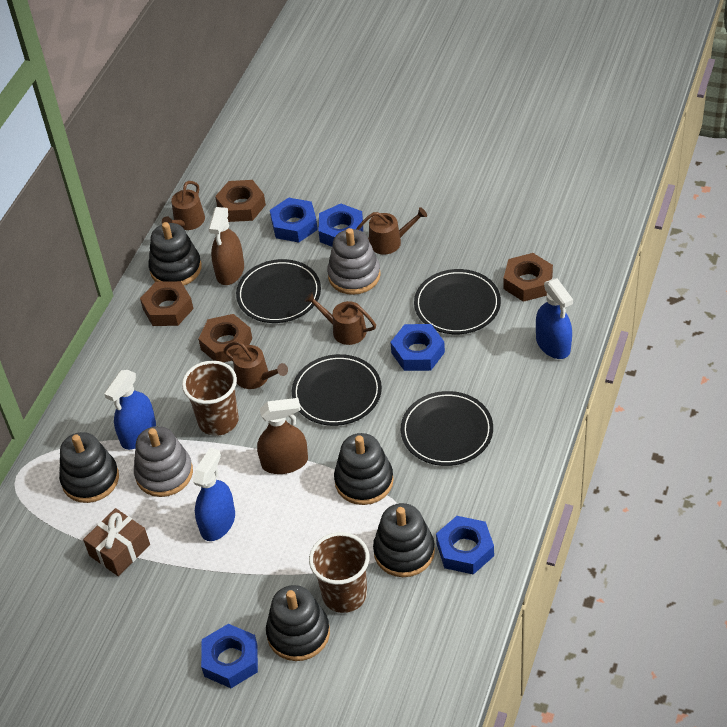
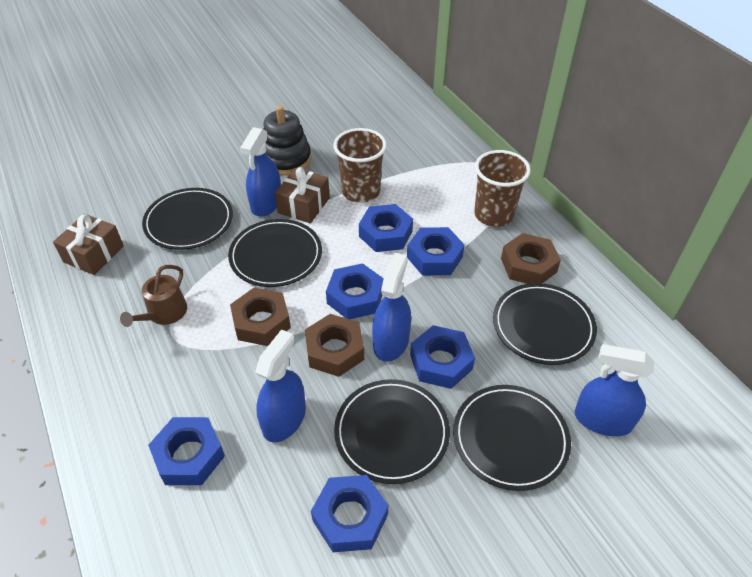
black plate: 4 -> 5
black stacking toy: 5 -> 1
blue nut: 5 -> 6
blue spray bottle: 3 -> 4
brown gift: 1 -> 2
brown nut: 4 -> 3
brown spray bottle: 2 -> 0
brown watering can: 4 -> 1
grey stacking toy: 2 -> 0

